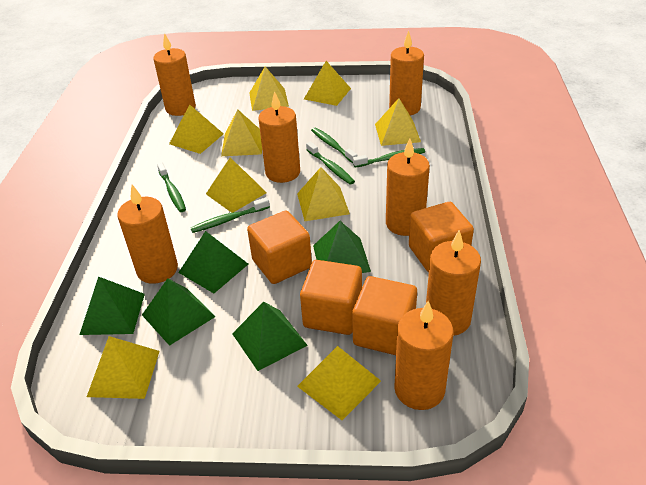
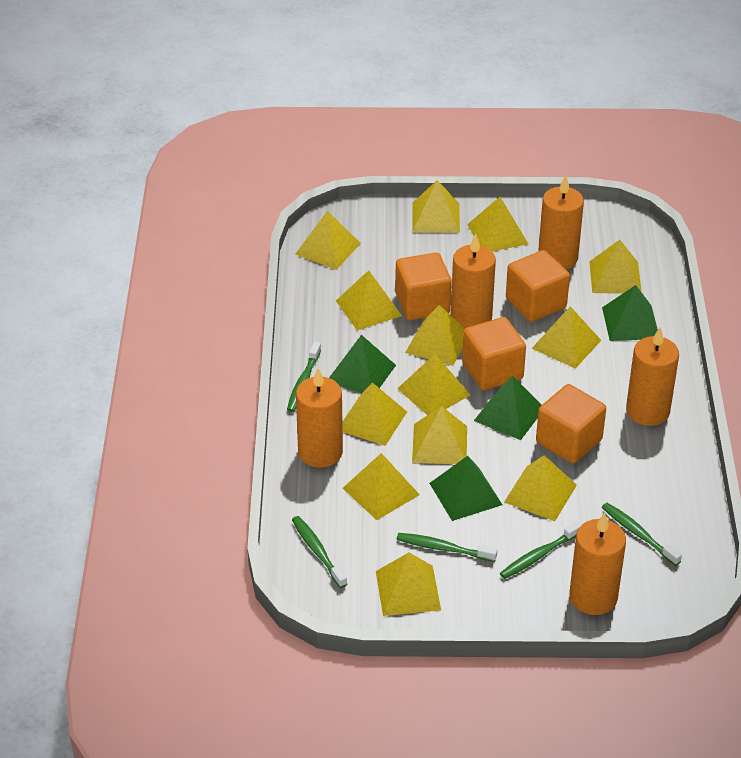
green pyramid: 5 -> 4
orange candle: 7 -> 5
yellow pyramid: 9 -> 13

